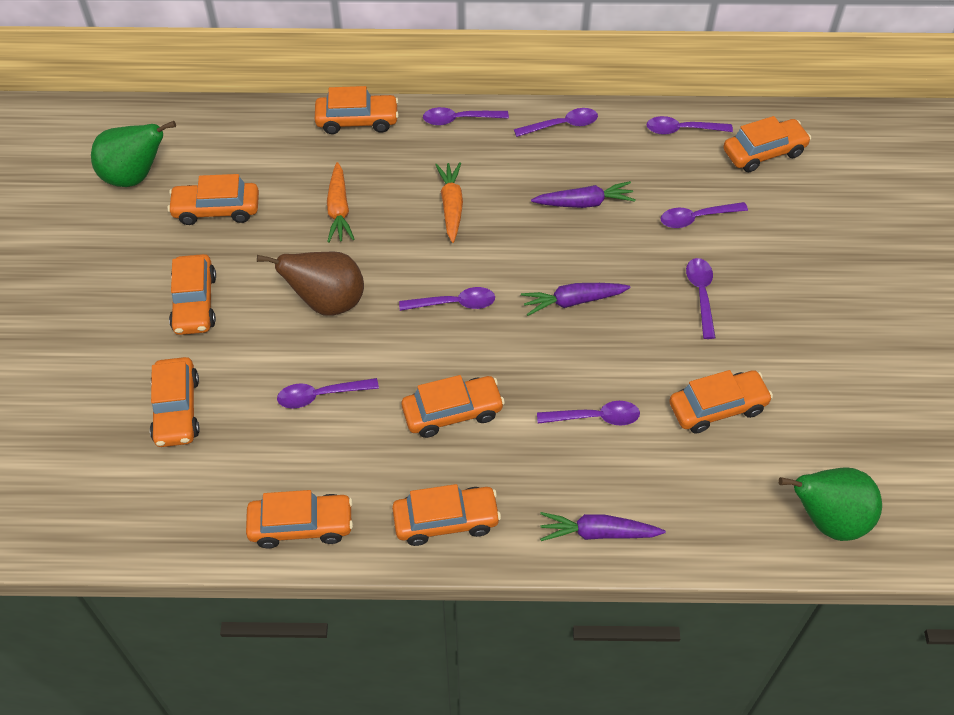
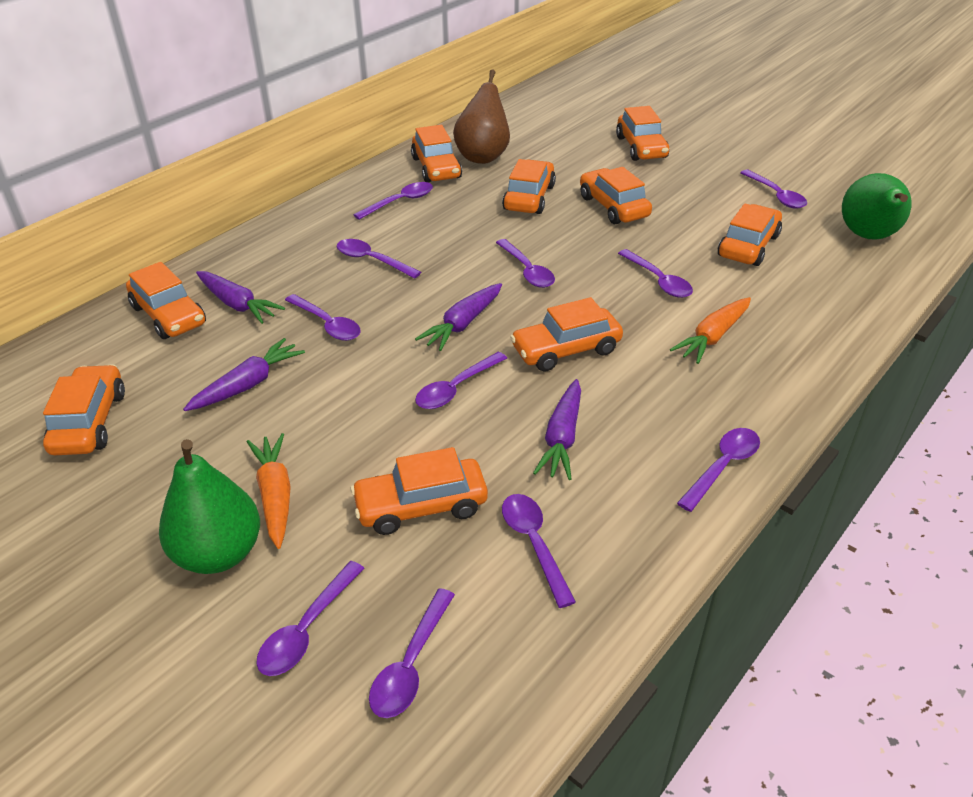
purple carrot: 3 -> 4
purple spoon: 8 -> 11

